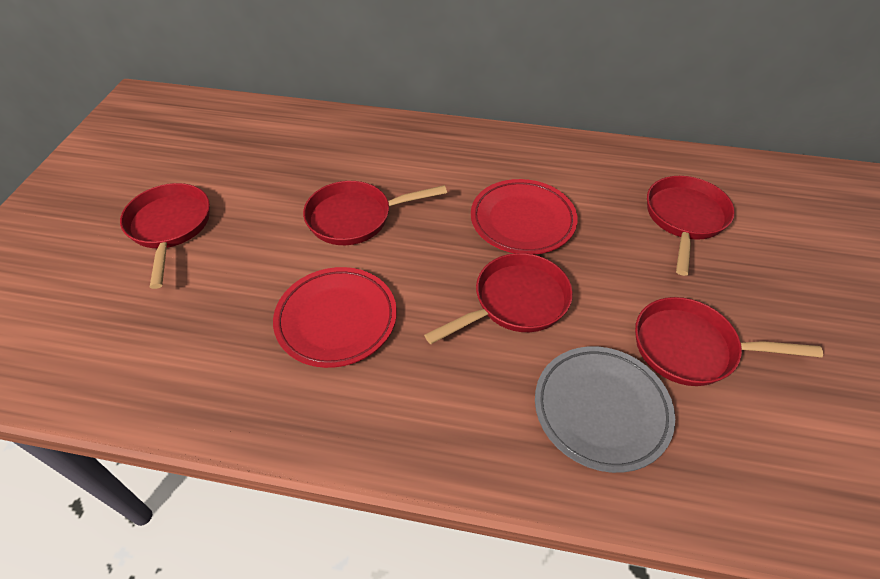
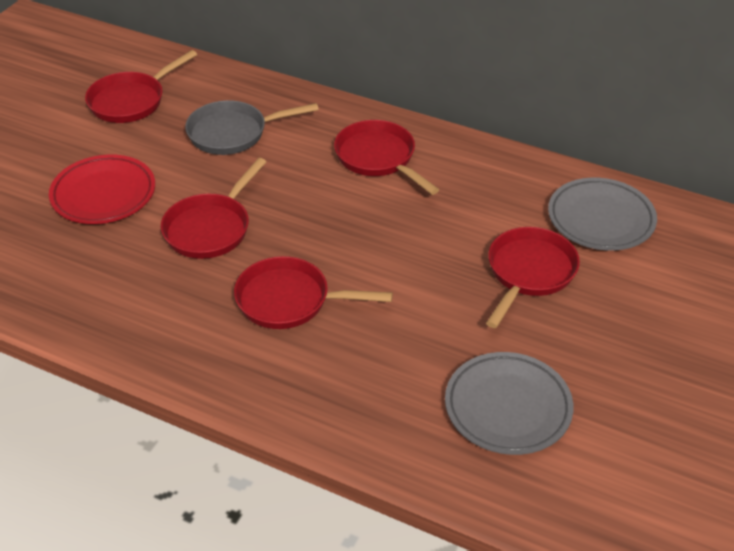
grey pan: 0 -> 1
grey plate: 1 -> 2
red plate: 2 -> 1

